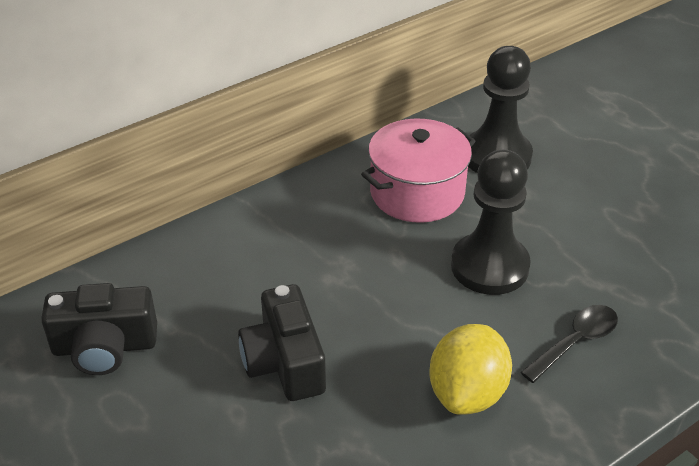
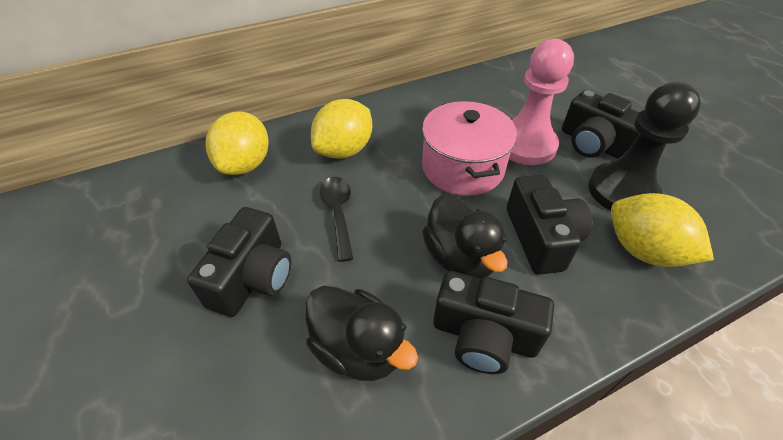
black camera: 2 -> 4
black duck: 0 -> 2
black pawn: 2 -> 1
pink pawn: 0 -> 1
yellow lemon: 1 -> 3

